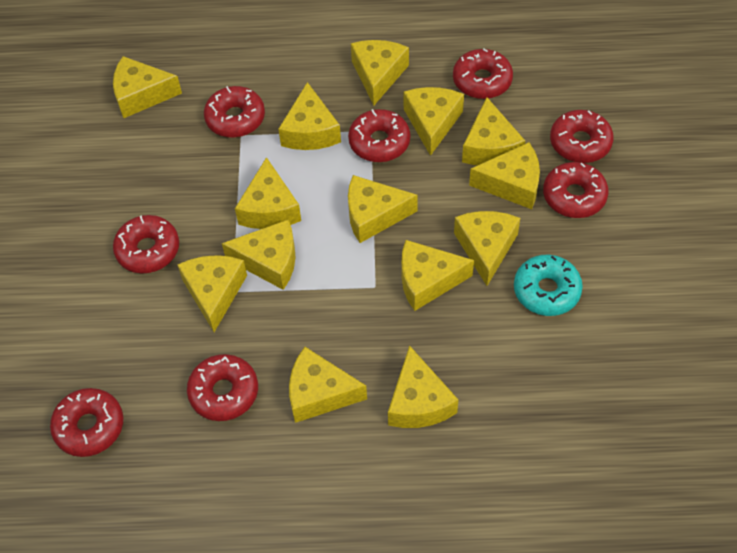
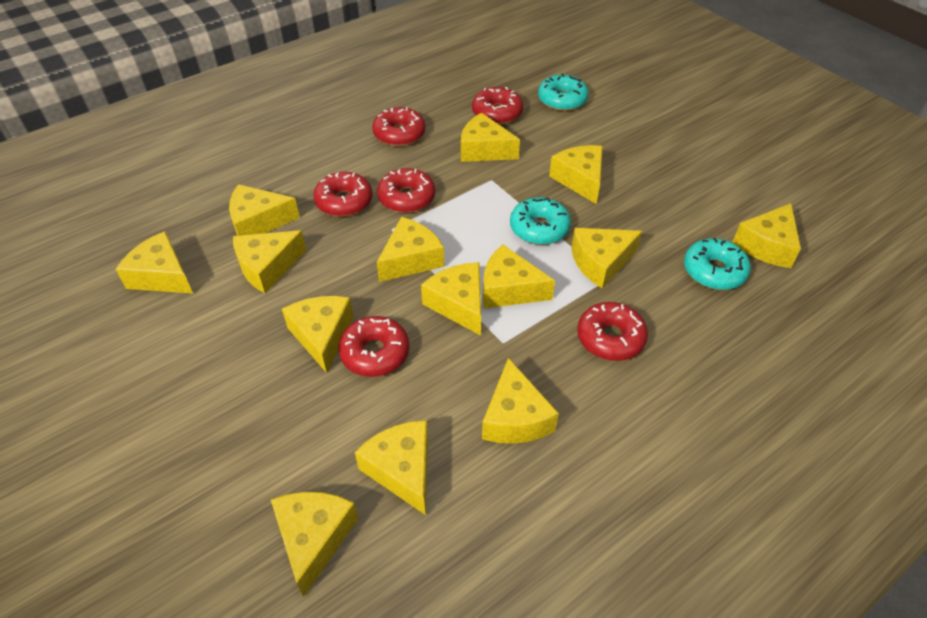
red donut: 8 -> 6
turquoise donut: 1 -> 3

